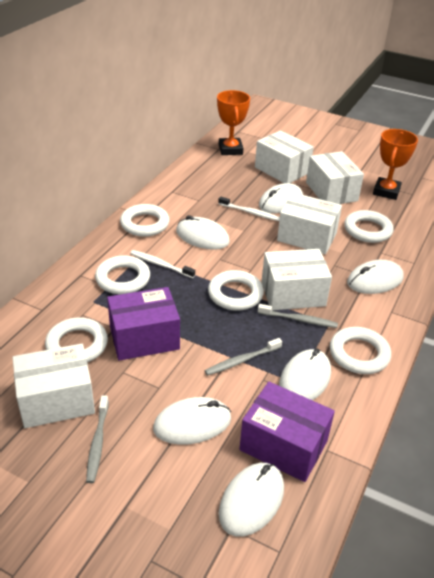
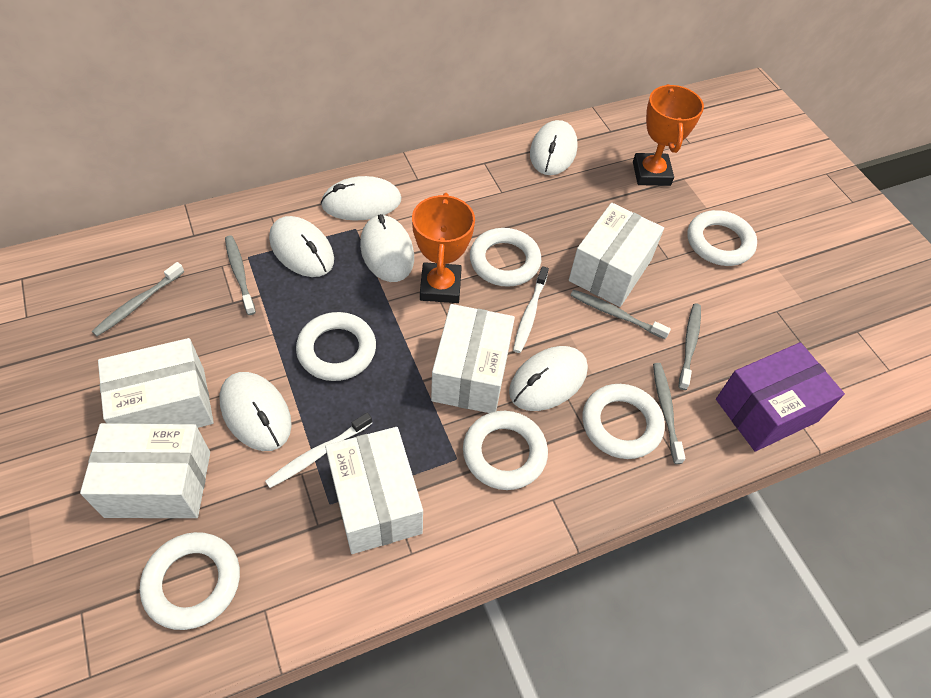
grey toothbrush: 3 -> 5
purple box: 2 -> 1

